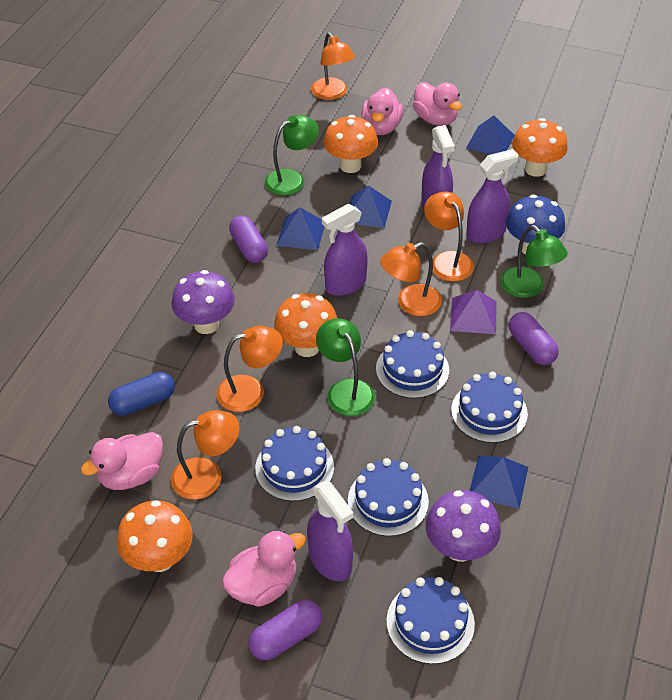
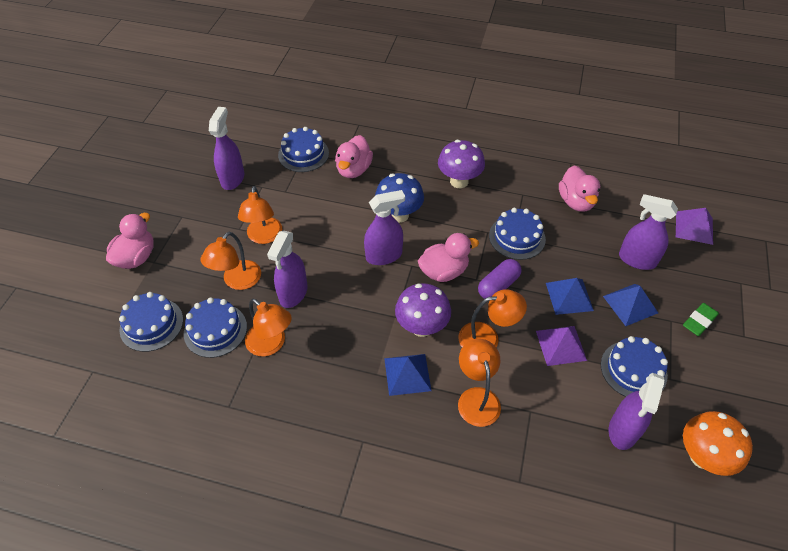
blue capsule: 1 -> 0
blue pyramid: 4 -> 3
green eraser: 0 -> 1
green lamp: 3 -> 0
orange mushroom: 4 -> 1
purple capsule: 3 -> 1
purple pyramid: 1 -> 2
purple spray bottle: 4 -> 5

